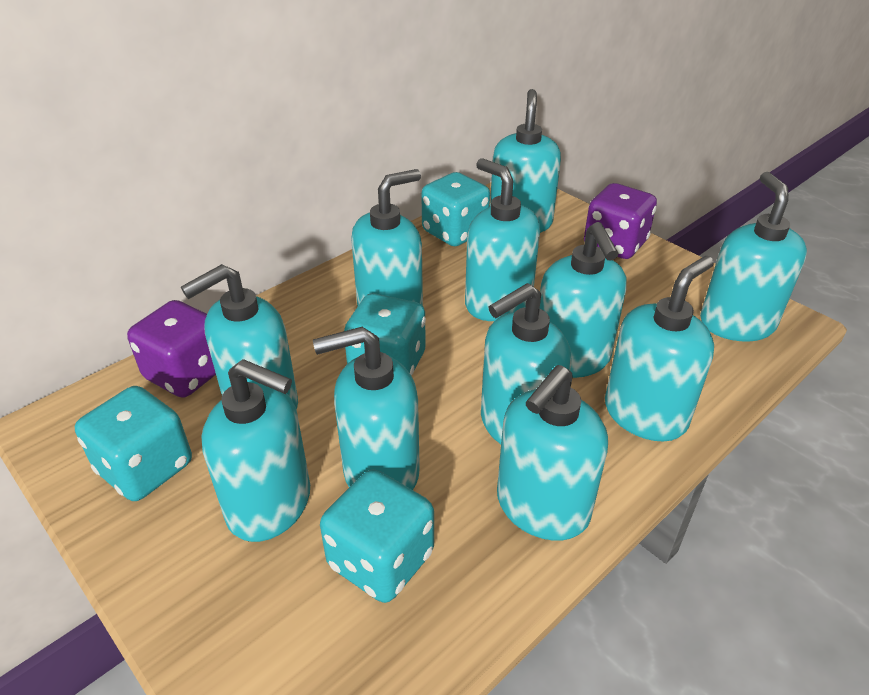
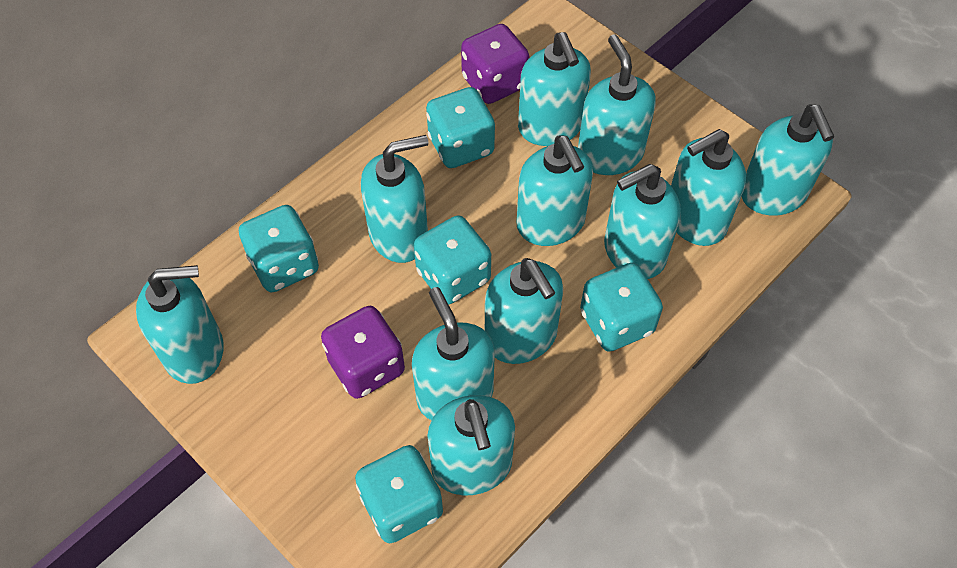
turquoise dice: 4 -> 5

